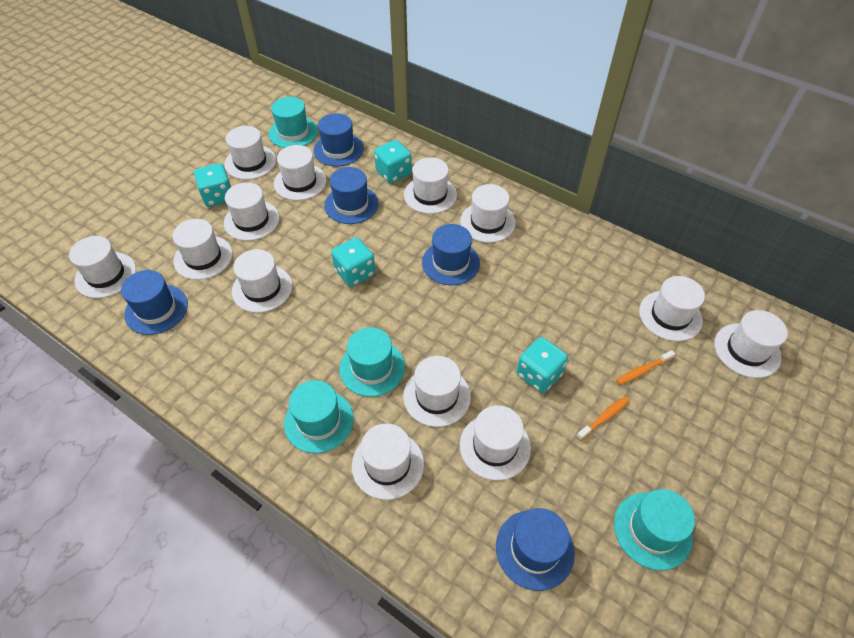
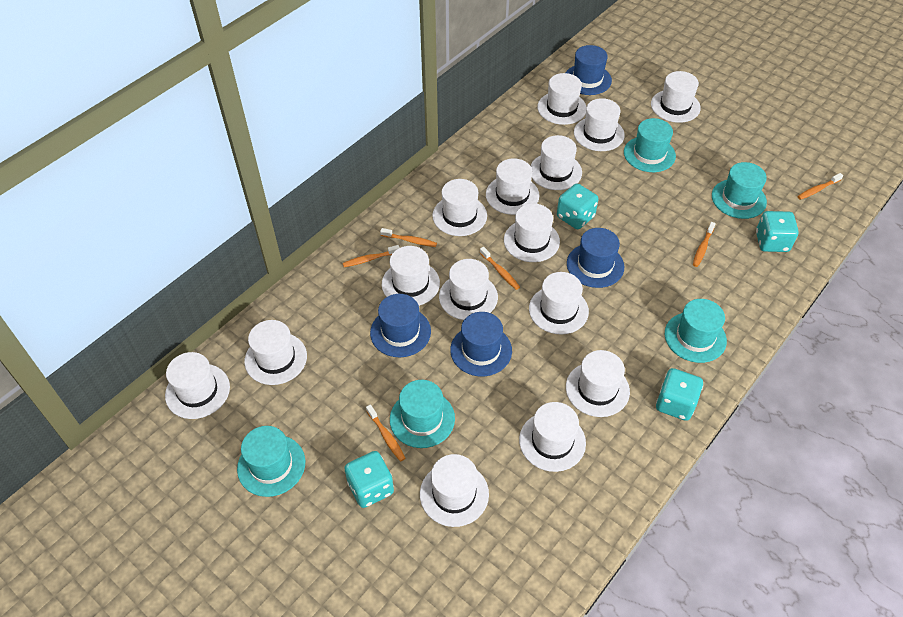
blue hat: 5 -> 4
orange toothbrush: 2 -> 6
turquoise hat: 4 -> 5
white hat: 13 -> 15

